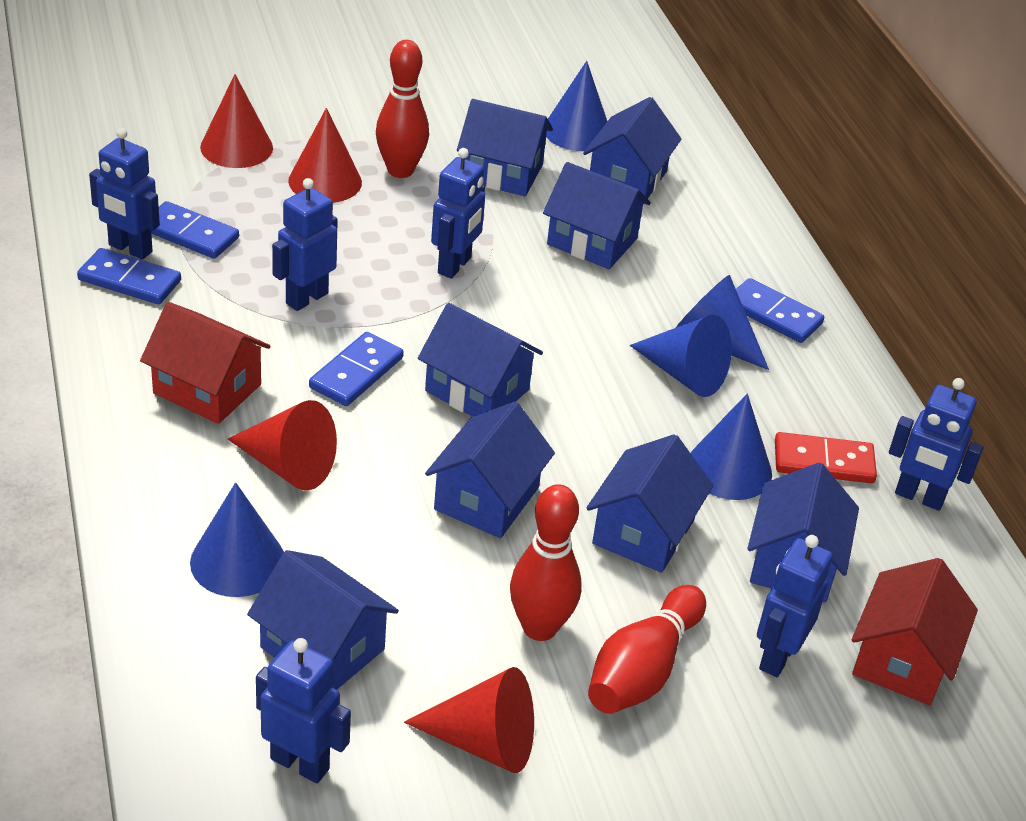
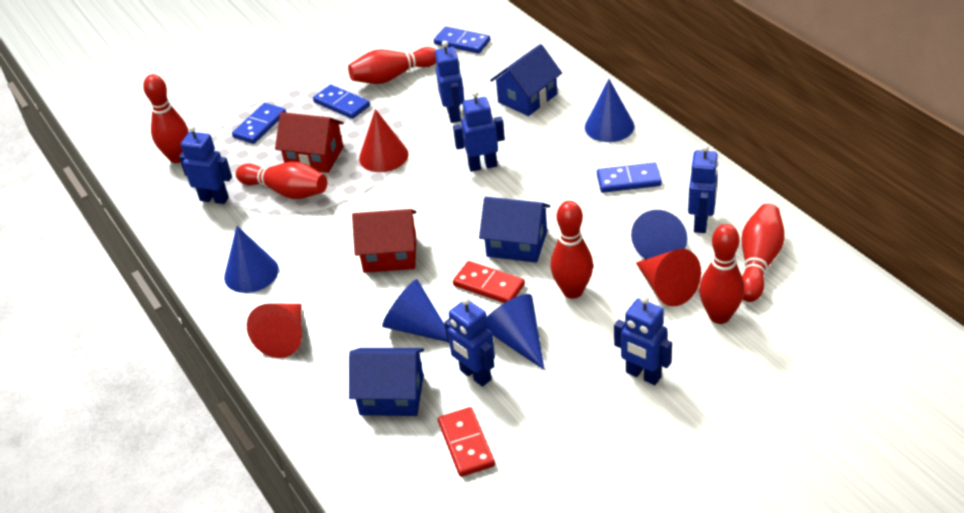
blue house: 8 -> 3
red bowling pin: 3 -> 6
red cone: 4 -> 3
red domino: 1 -> 2

